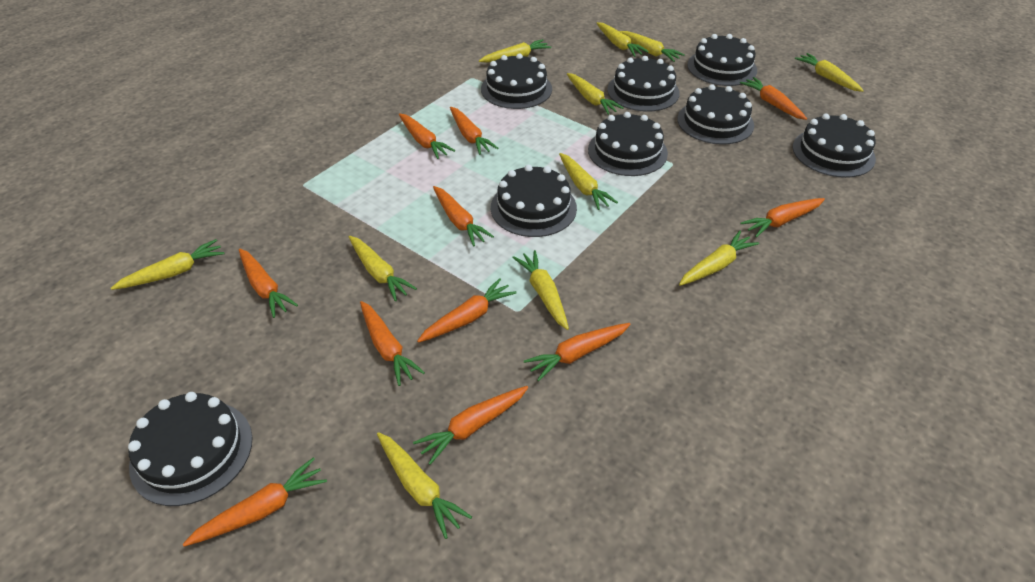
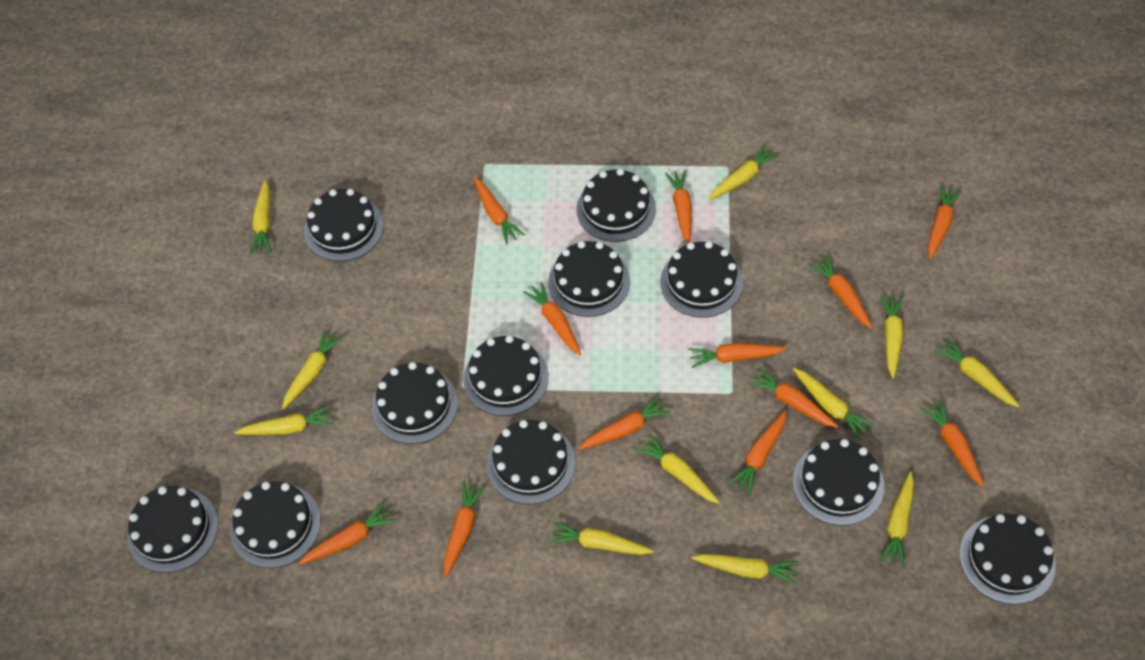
black cake: 8 -> 11
orange carrot: 11 -> 12

